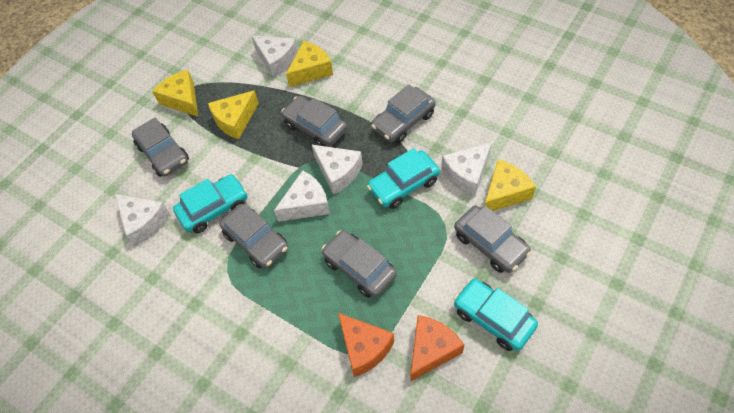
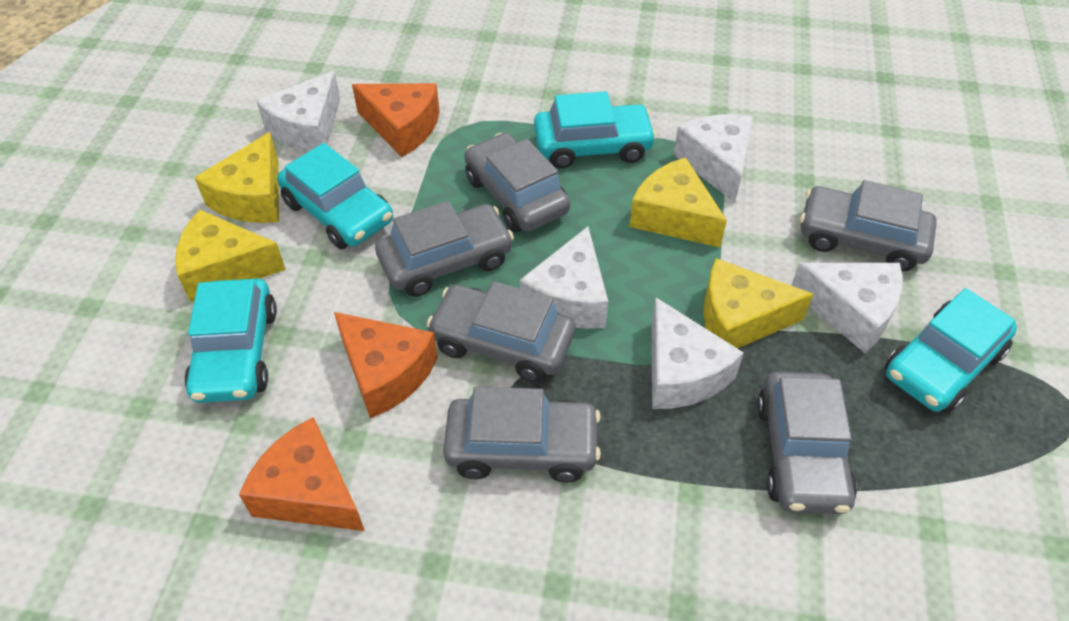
orange cheese: 2 -> 3
turquoise car: 3 -> 4

